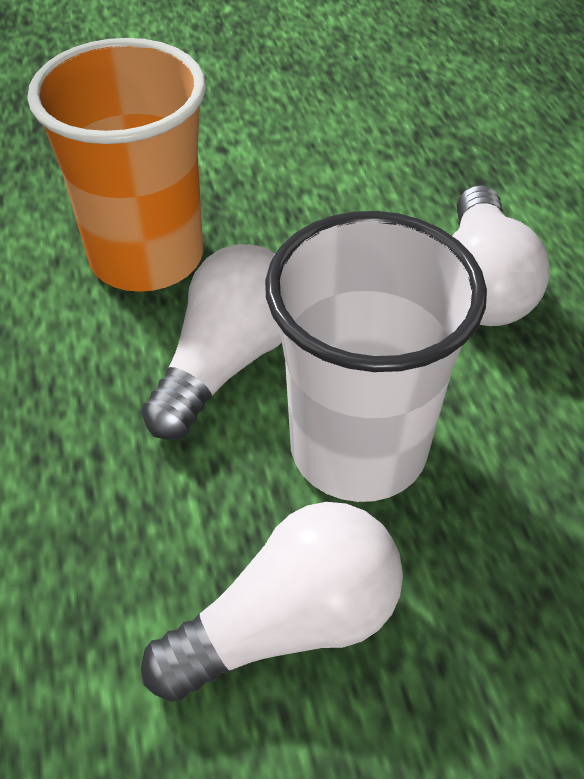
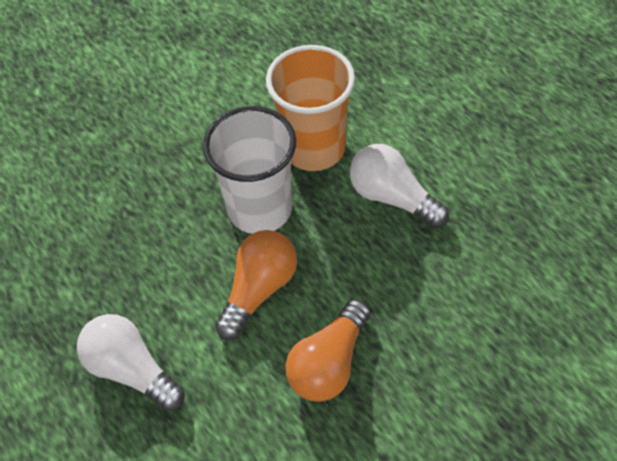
orange light bulb: 0 -> 2
white light bulb: 3 -> 2

